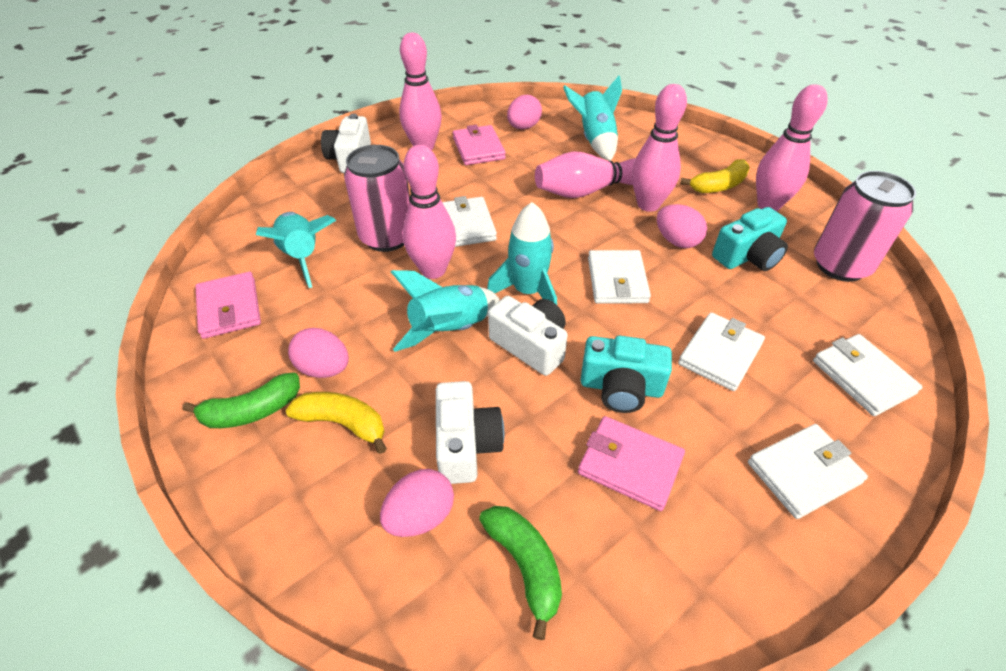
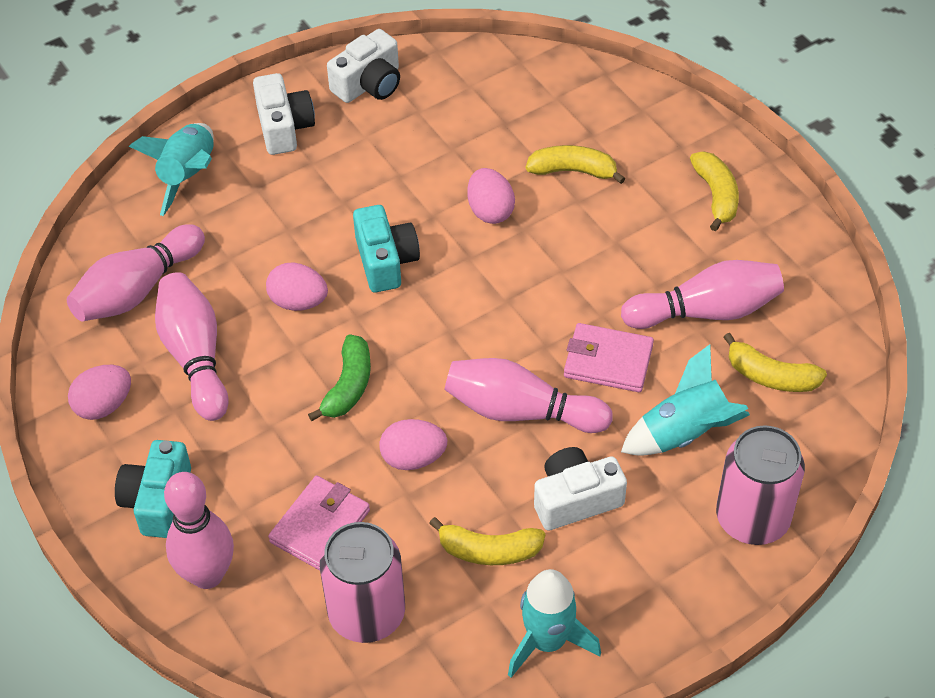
green banana: 2 -> 1
pink wallet: 3 -> 2
turquoise rocket: 4 -> 3
white wallet: 5 -> 0
yellow banana: 2 -> 4

